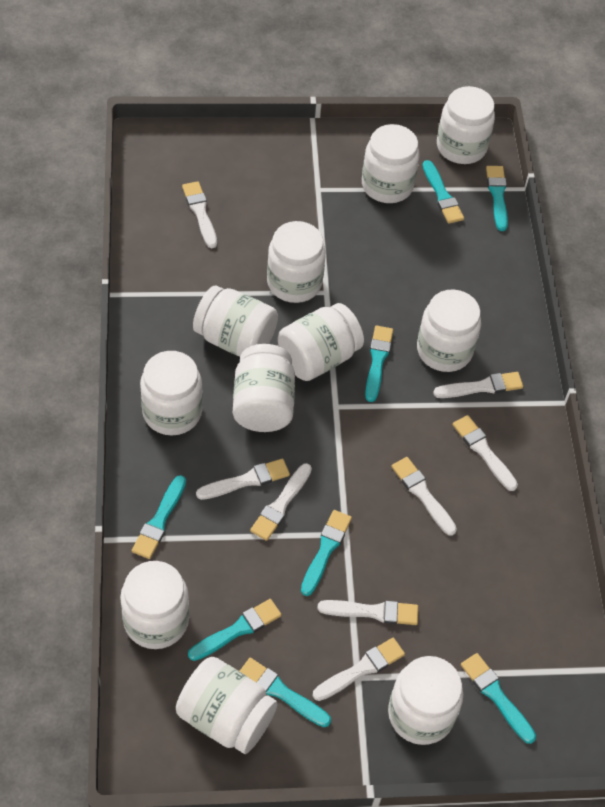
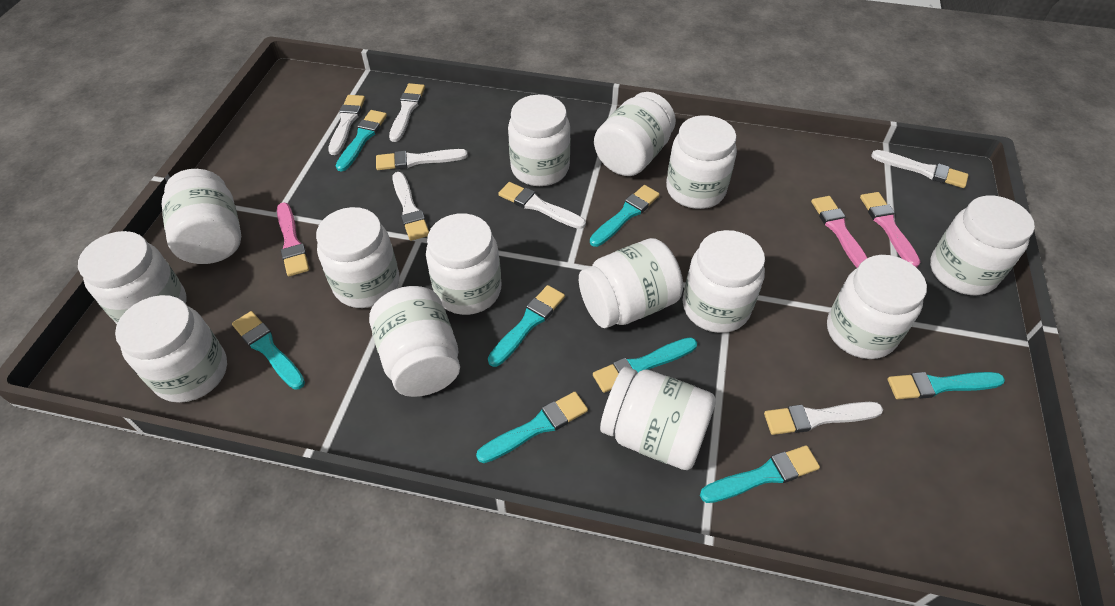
pink brush: 0 -> 3
white brush: 8 -> 7
white jar: 11 -> 14

